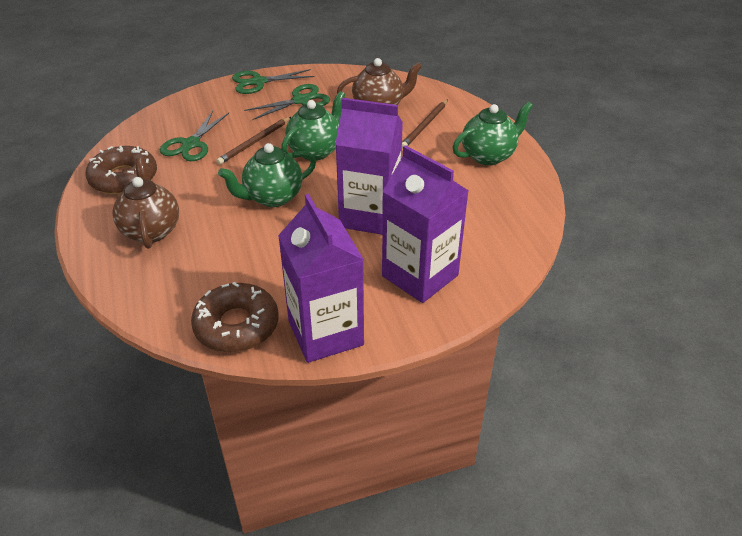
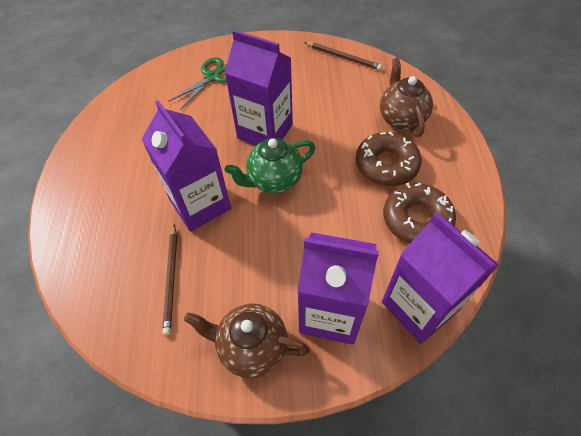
green scissors: 3 -> 1
green teapot: 3 -> 1
purple carton: 3 -> 4

